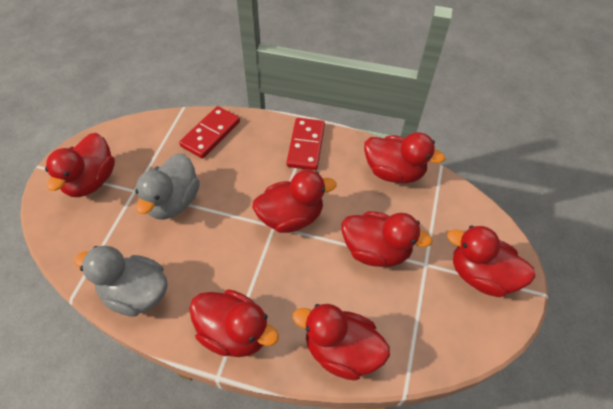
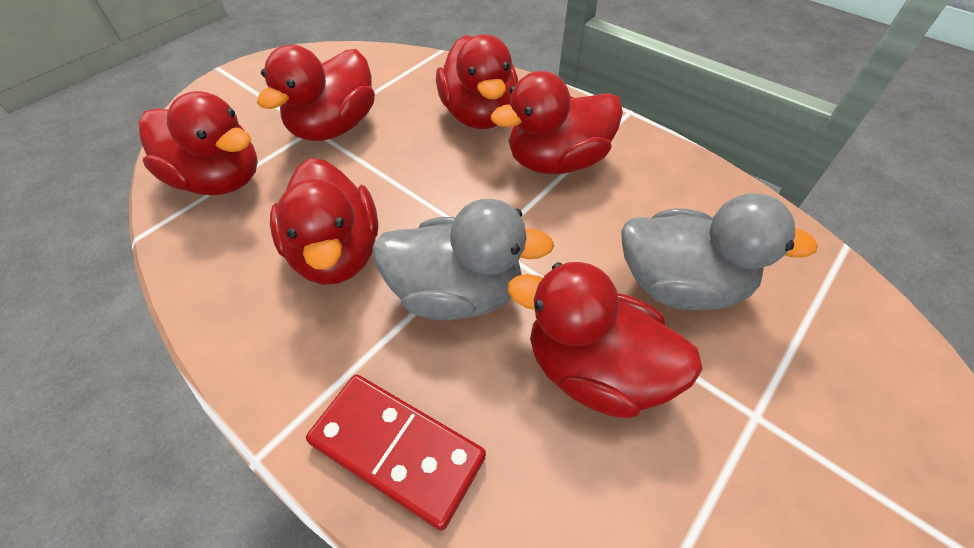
red domino: 2 -> 1
red duck: 7 -> 6

